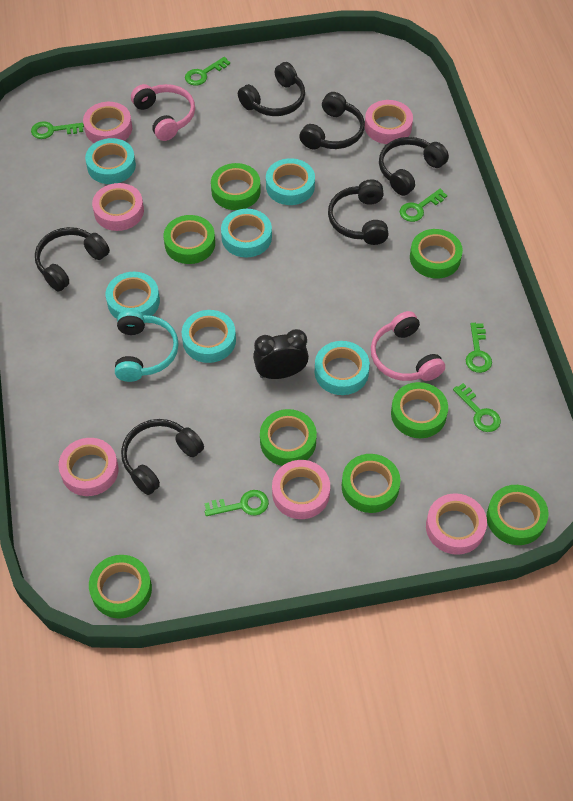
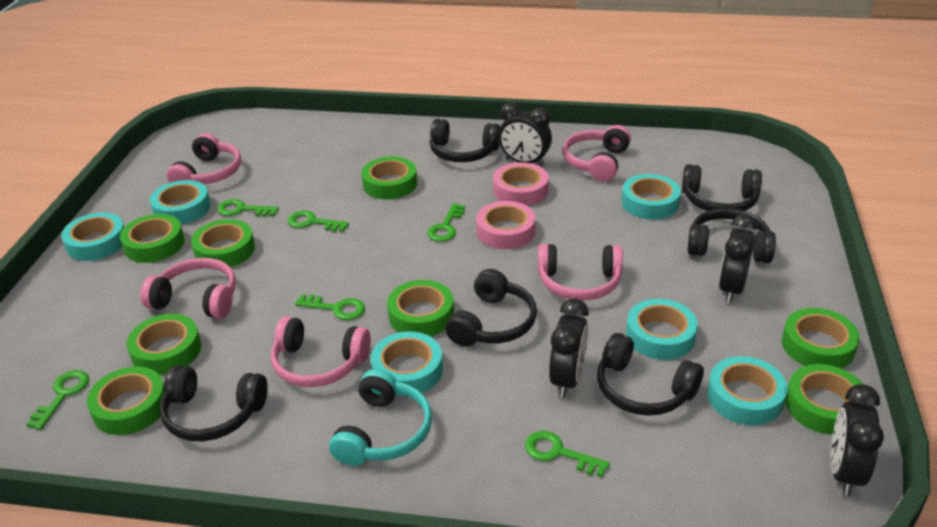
black clock: 1 -> 4
pink headphones: 2 -> 5
pink tape: 6 -> 2

